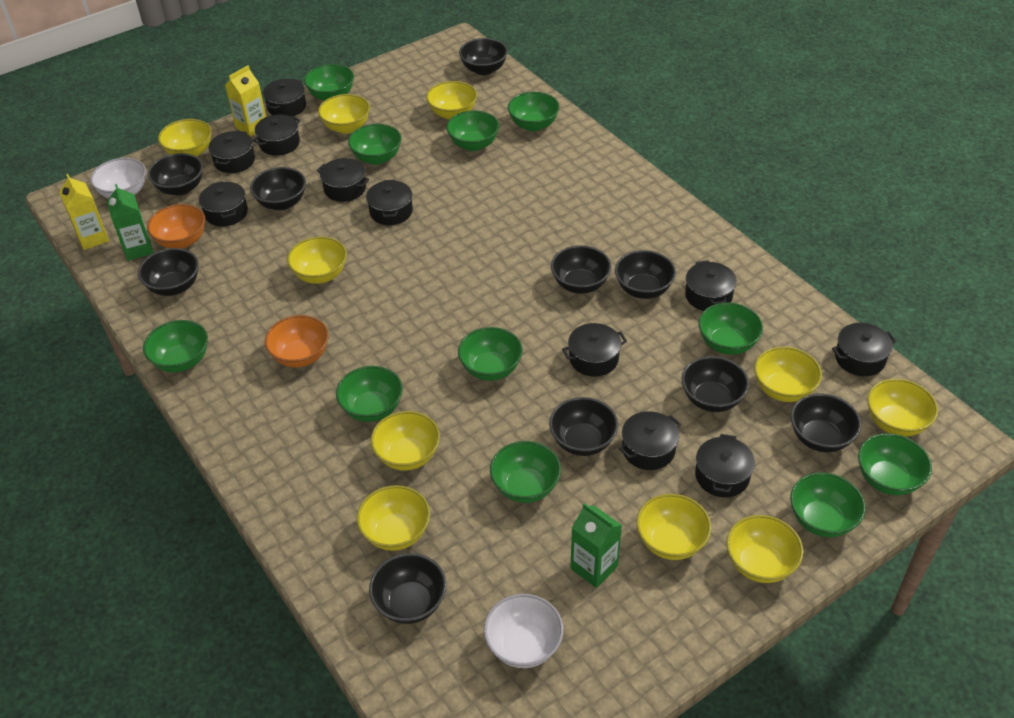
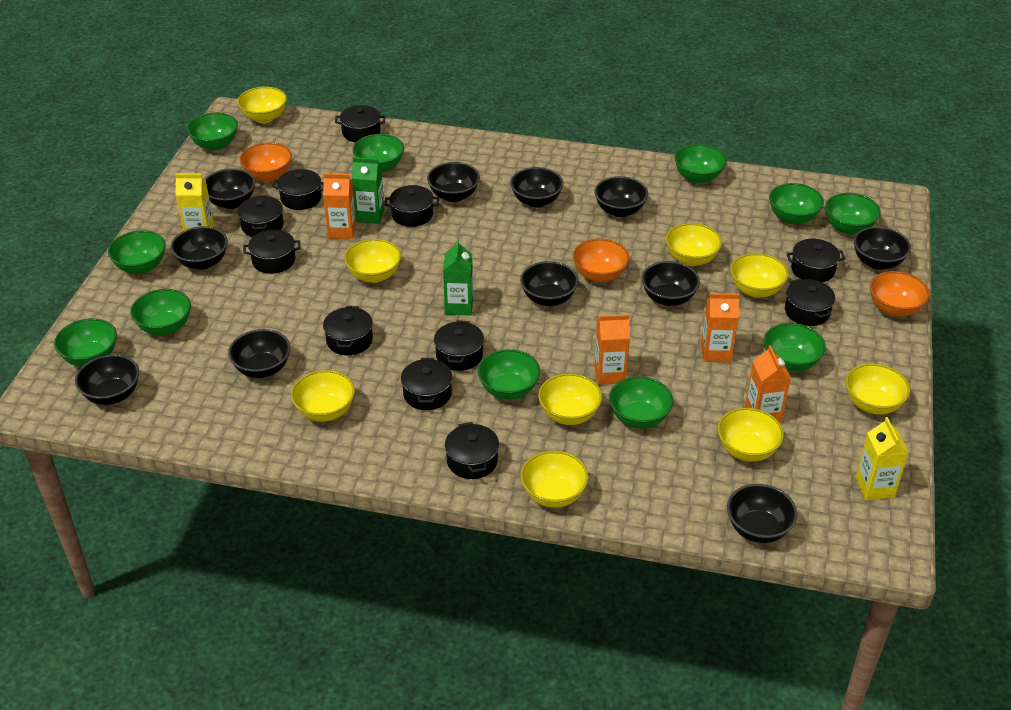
black bowl: 10 -> 11
orange bowl: 2 -> 3
orange carton: 0 -> 4
white bowl: 2 -> 0
yellow bowl: 10 -> 9

